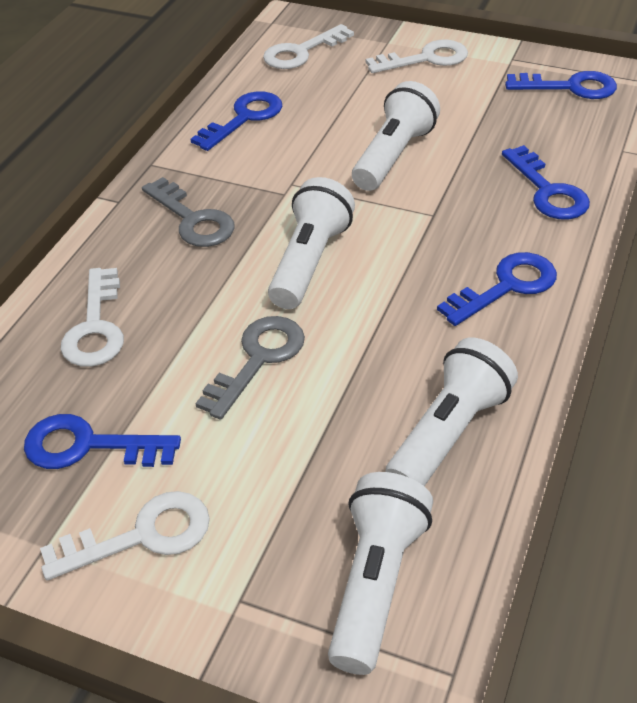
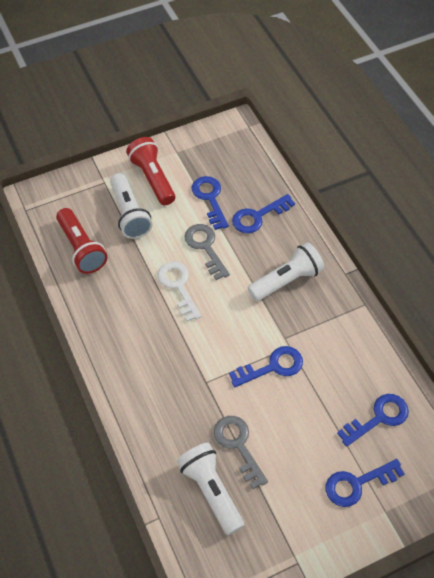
red flashlight: 0 -> 2
white flashlight: 4 -> 3
white key: 4 -> 1

